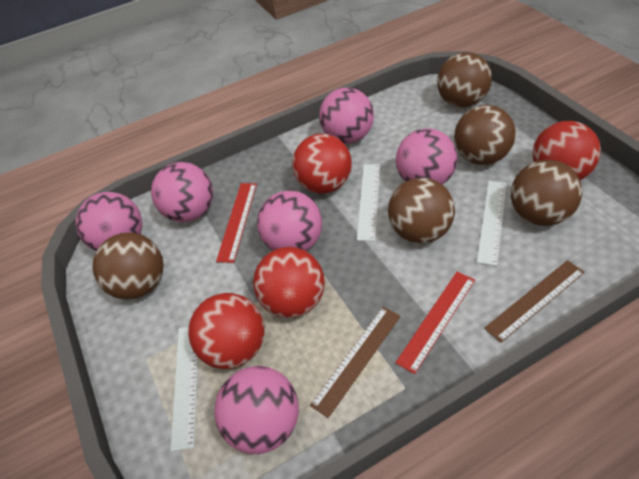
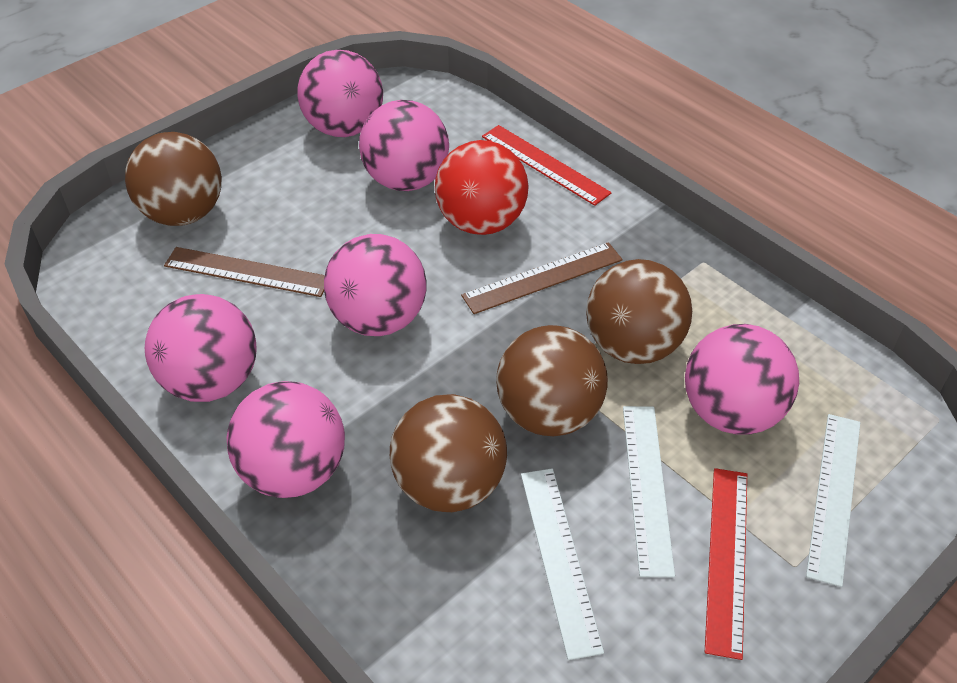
brown ball: 5 -> 4
red ball: 4 -> 1

